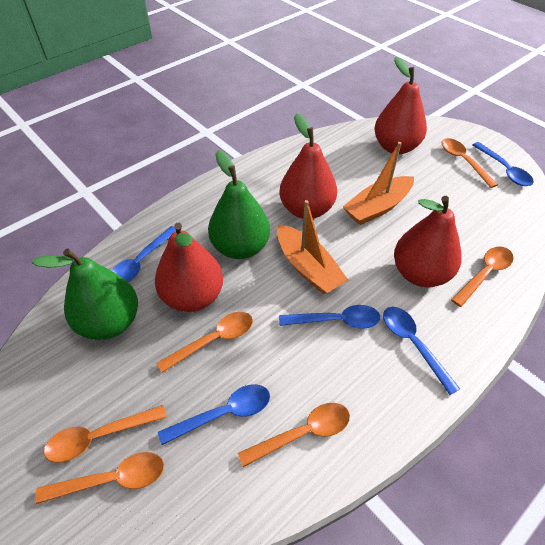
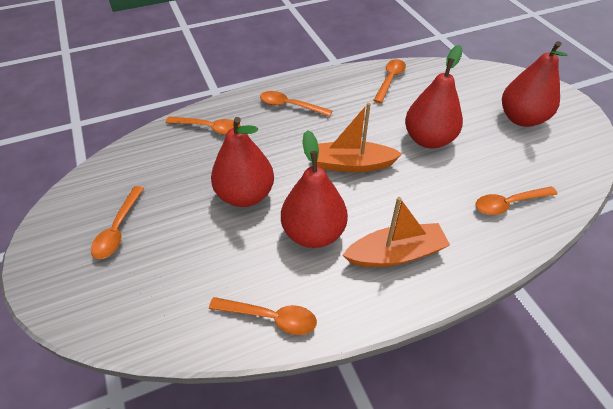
blue spoon: 5 -> 0
green pear: 2 -> 0

